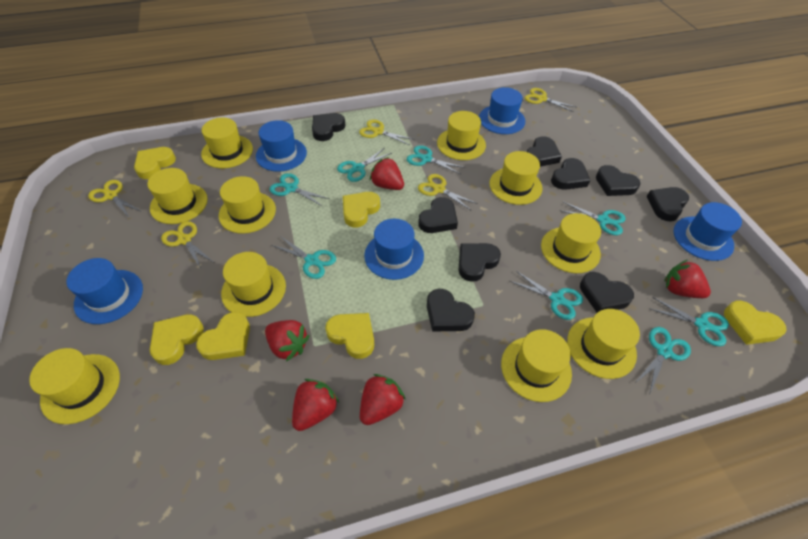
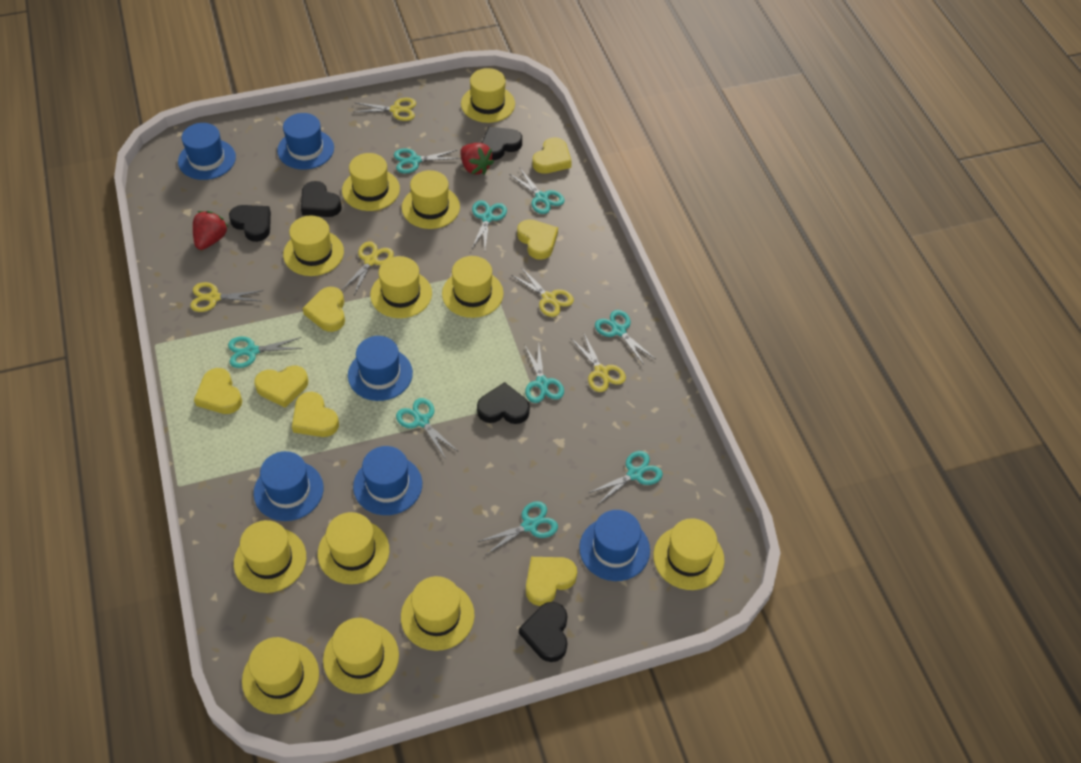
black heart: 9 -> 5
blue hat: 5 -> 6
red strawberry: 5 -> 2
turquoise scissors: 8 -> 9
yellow hat: 10 -> 12
yellow heart: 6 -> 7

